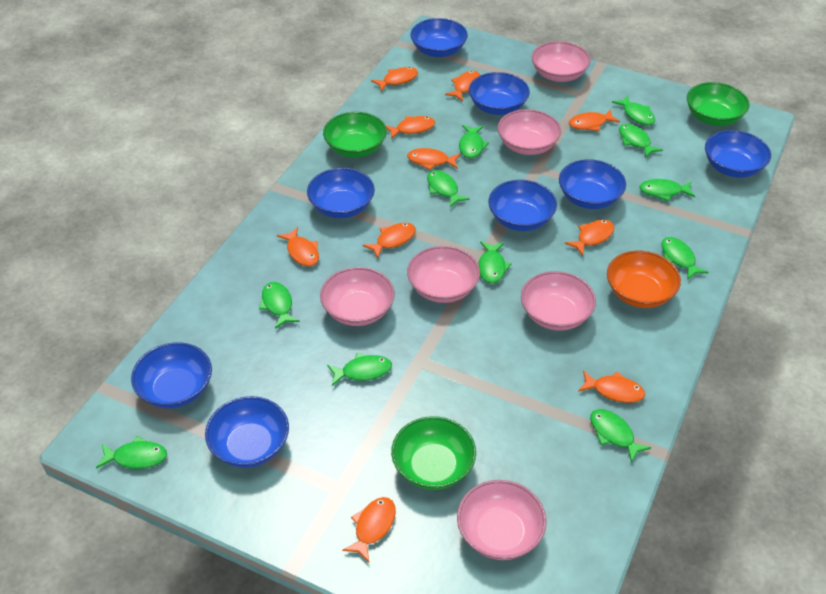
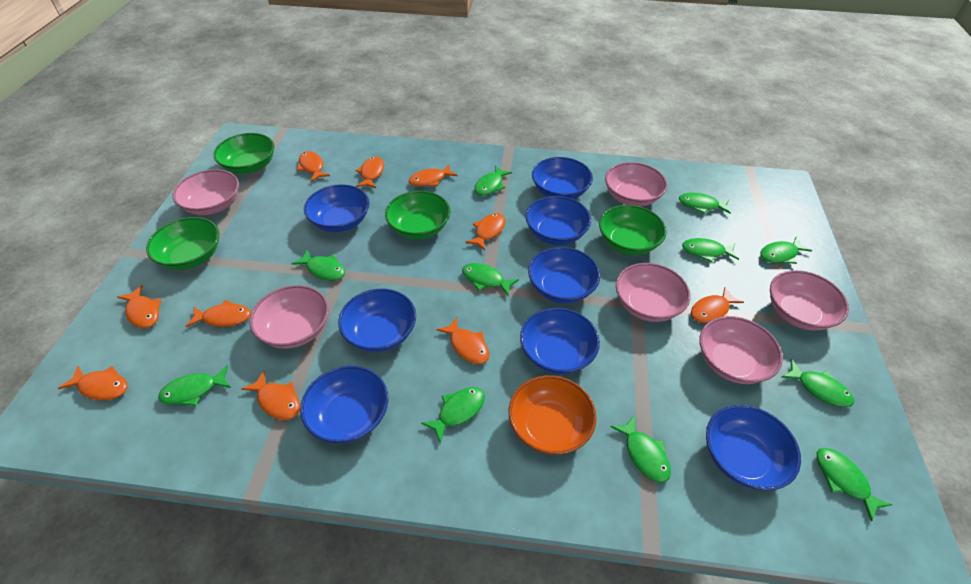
green bowl: 3 -> 4

